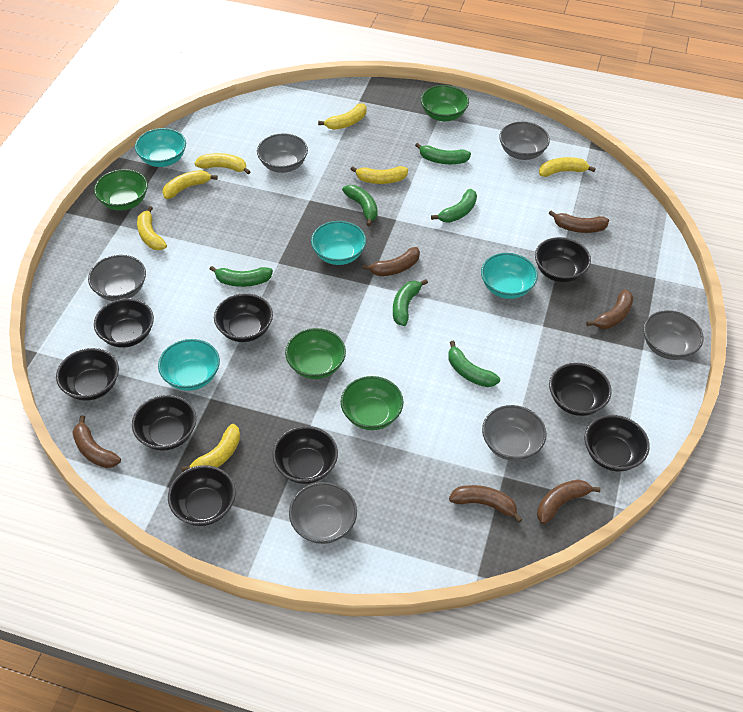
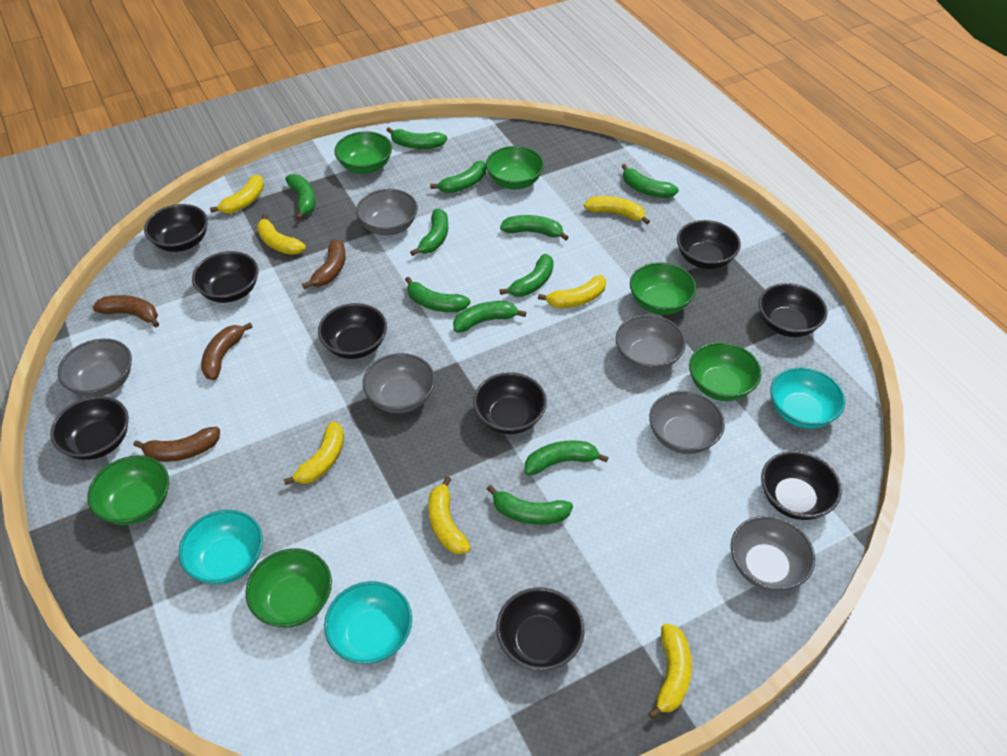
brown banana: 6 -> 4
green banana: 6 -> 11
green bowl: 4 -> 6
turquoise bowl: 4 -> 3

